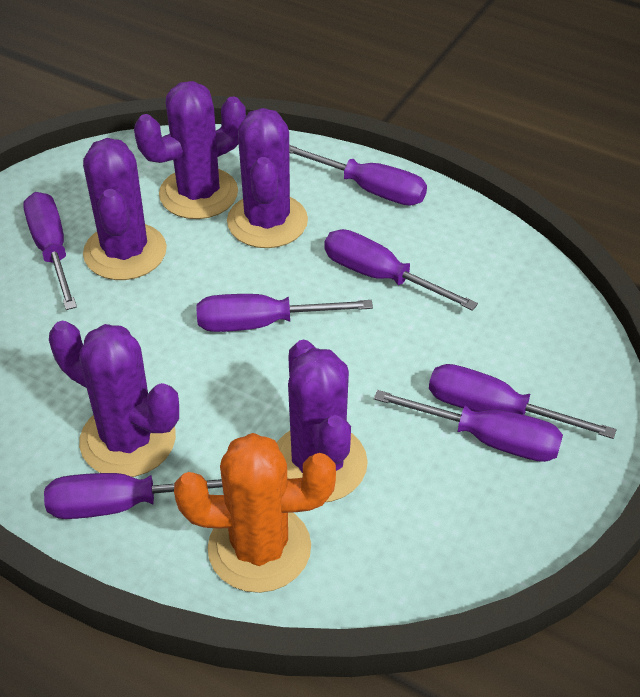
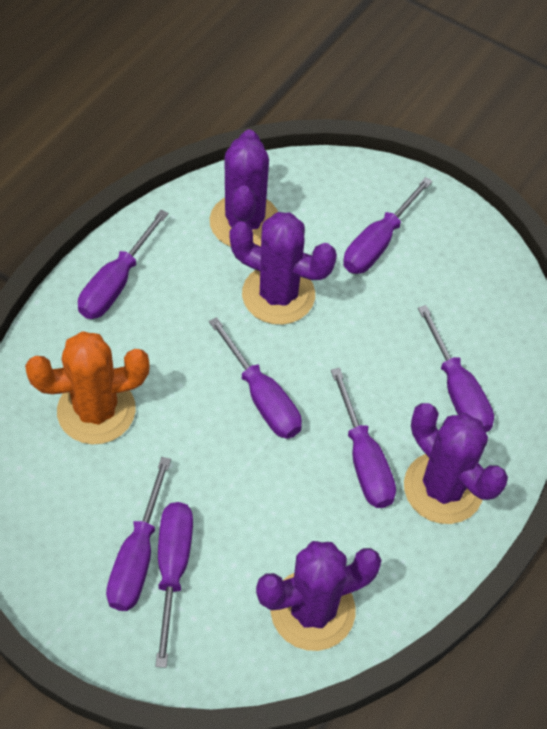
purple cactus: 5 -> 4

